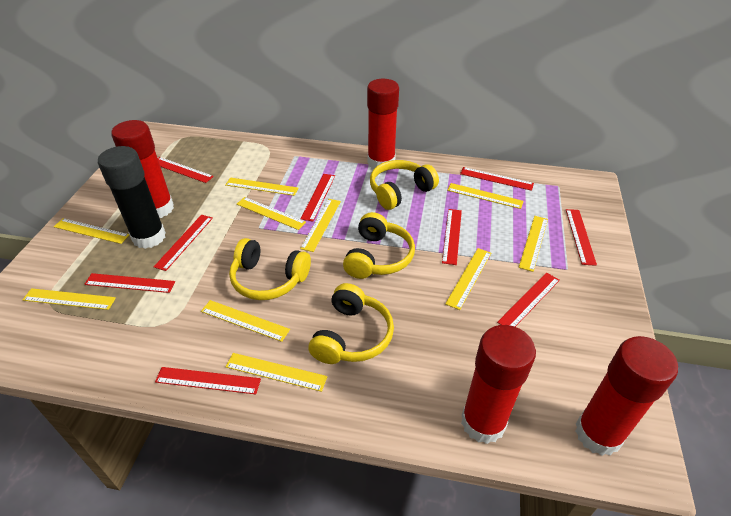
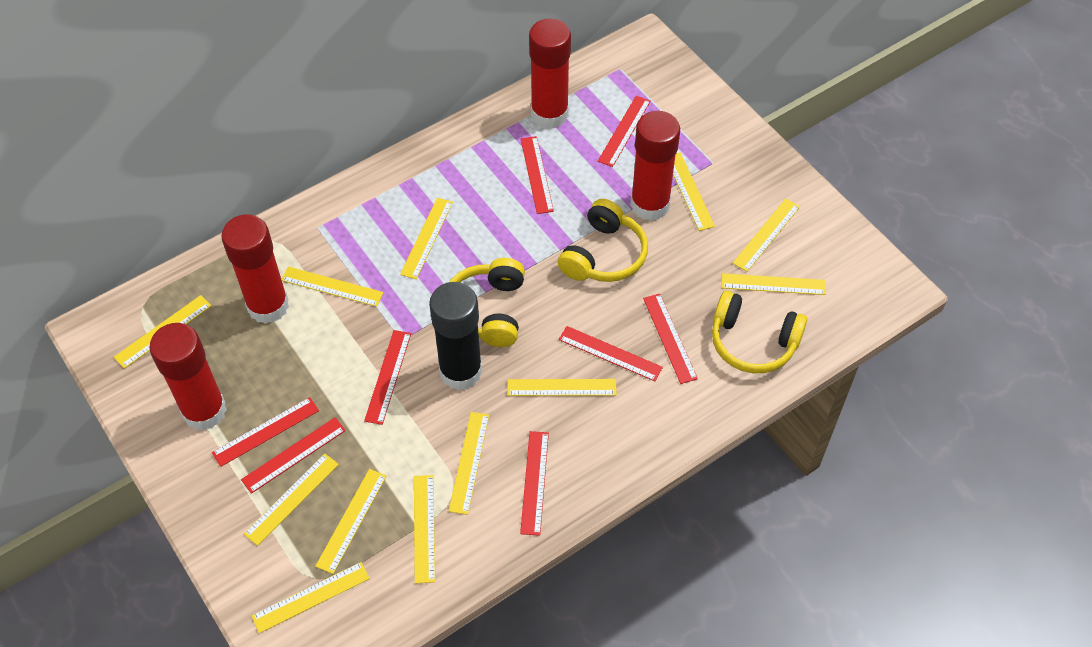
red ruler: 9 -> 8
yellow headphones: 4 -> 3
yellow ruler: 10 -> 12

